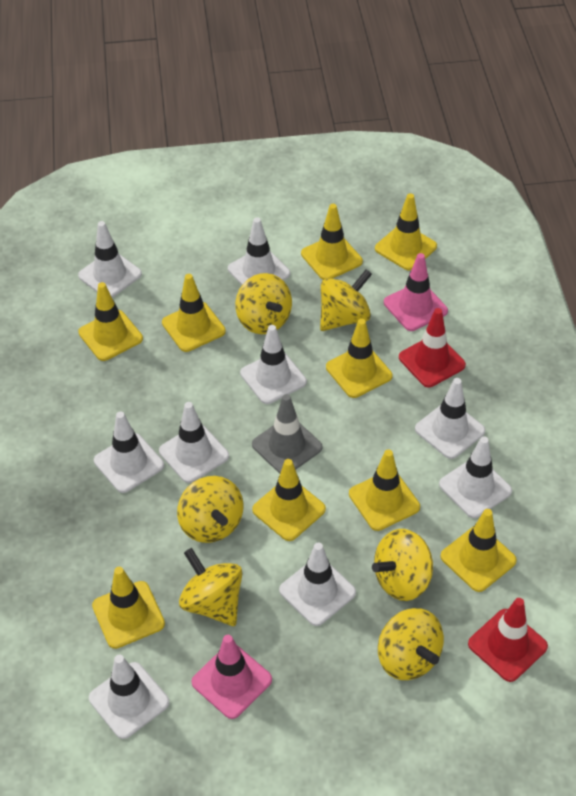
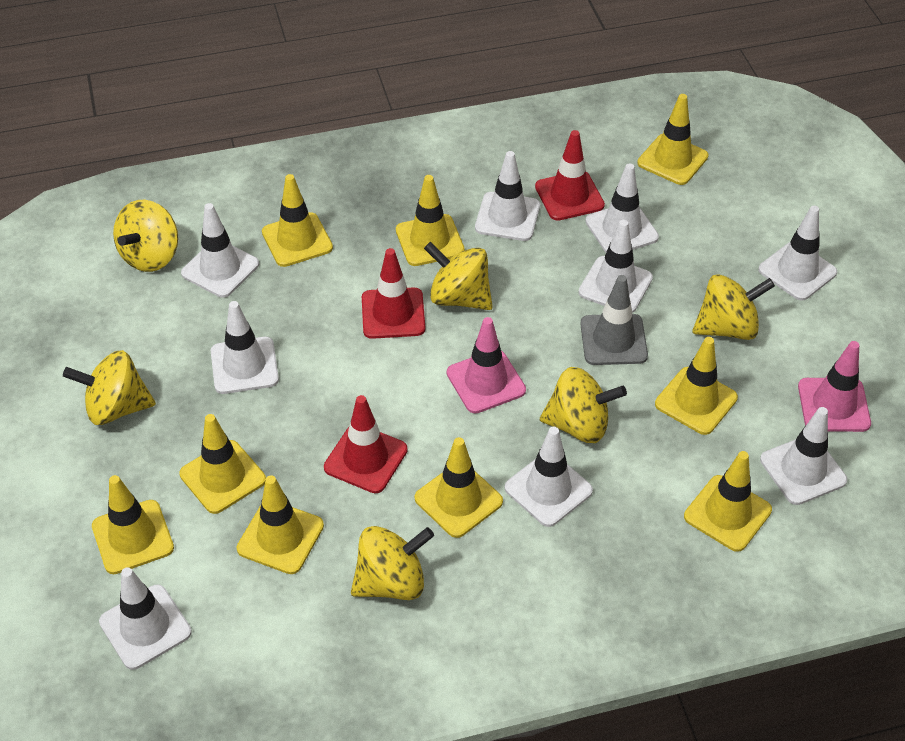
red traffic cone: 2 -> 3

